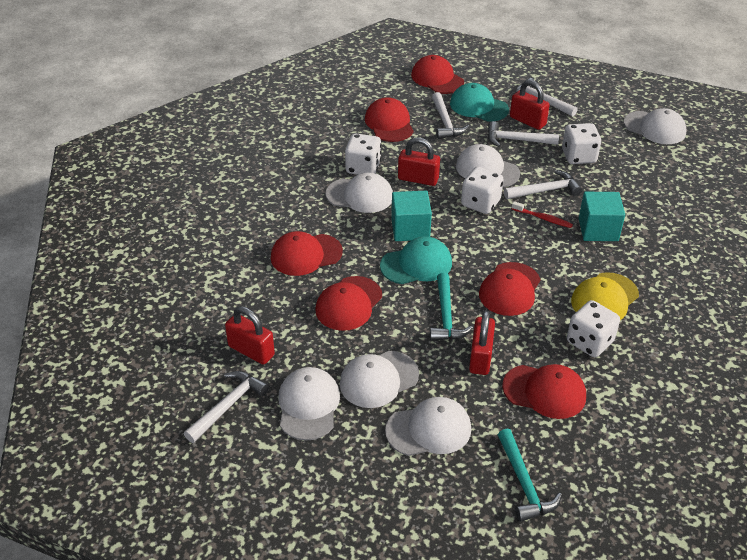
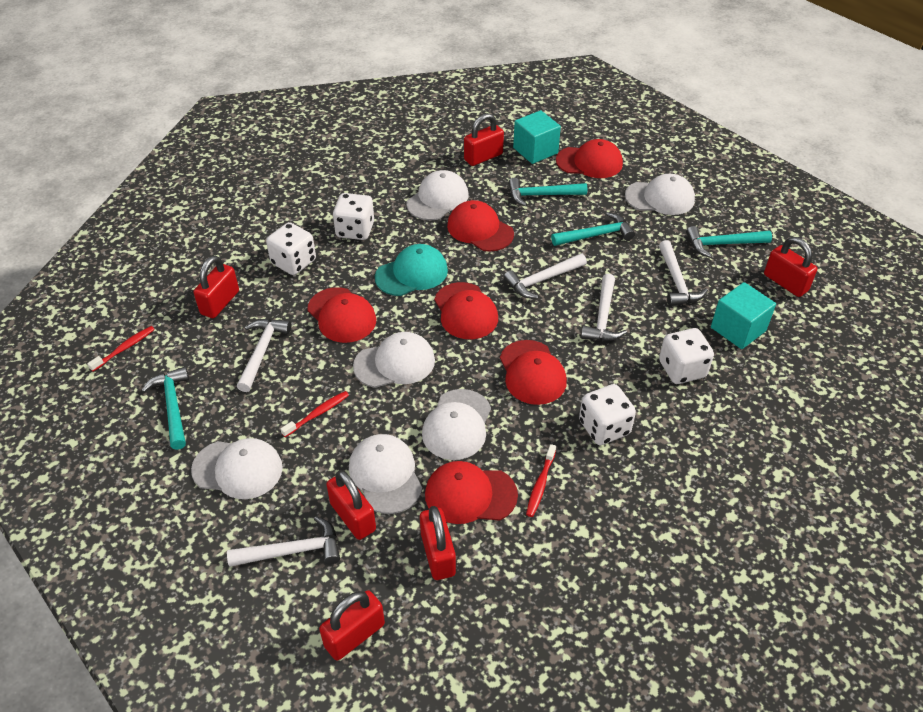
red padlock: 4 -> 6
red toothbrush: 1 -> 3
turquoise cap: 2 -> 1
turquoise hammer: 2 -> 4
yellow cap: 1 -> 0

